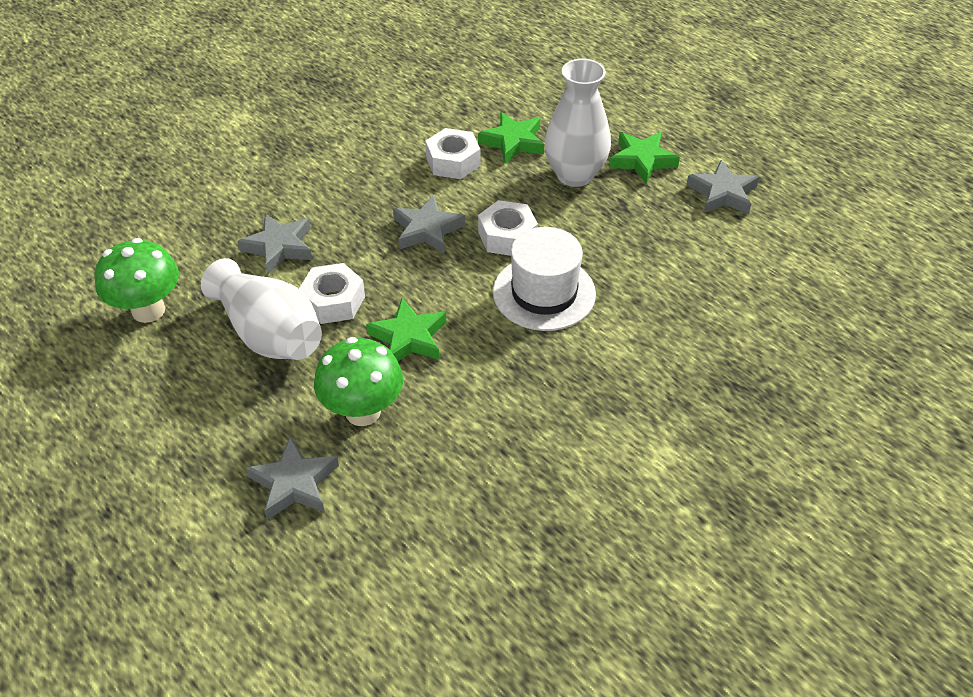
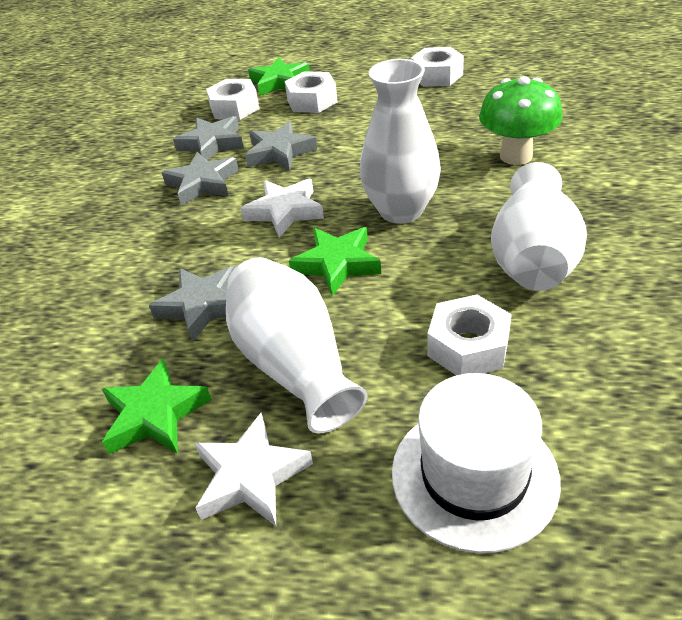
green mushroom: 2 -> 1
white nut: 3 -> 4
white star: 0 -> 2
white vase: 2 -> 3

